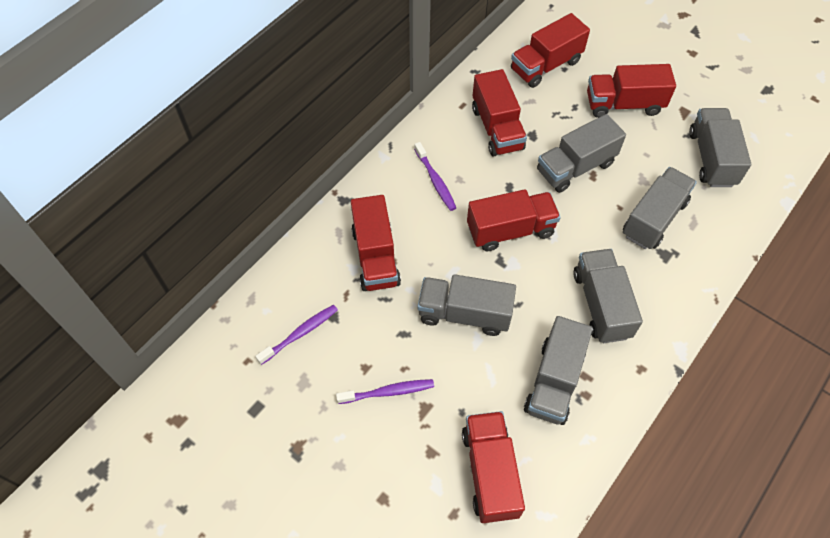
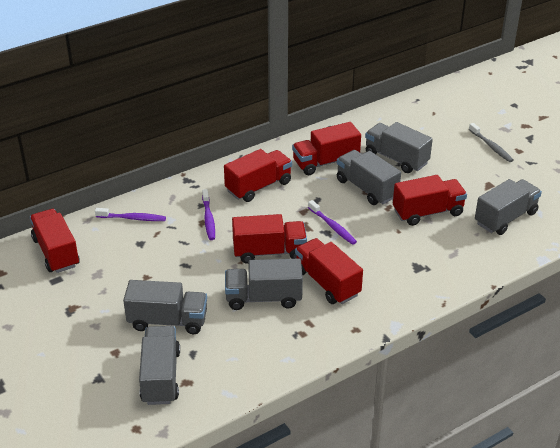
grey toothbrush: 0 -> 1

